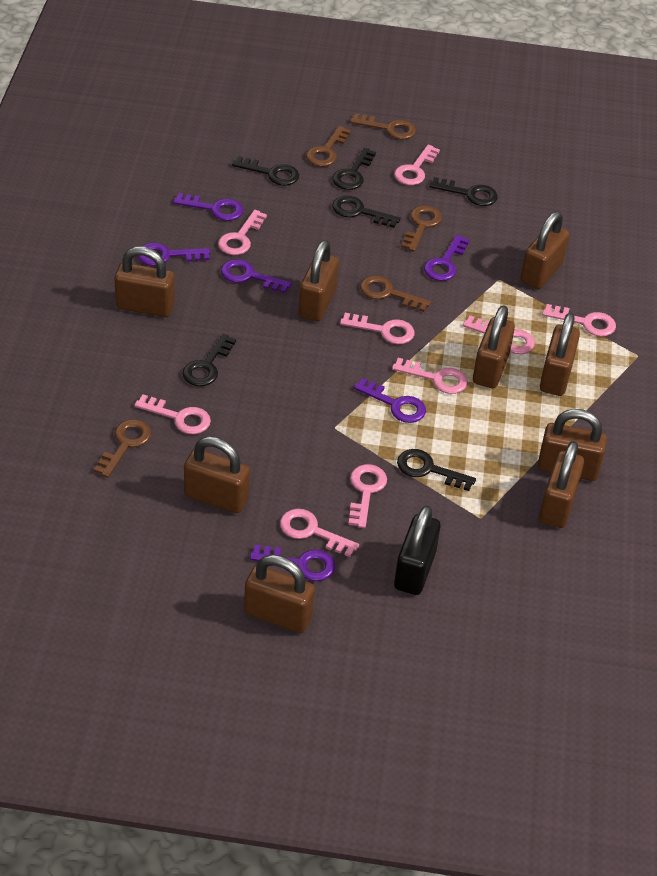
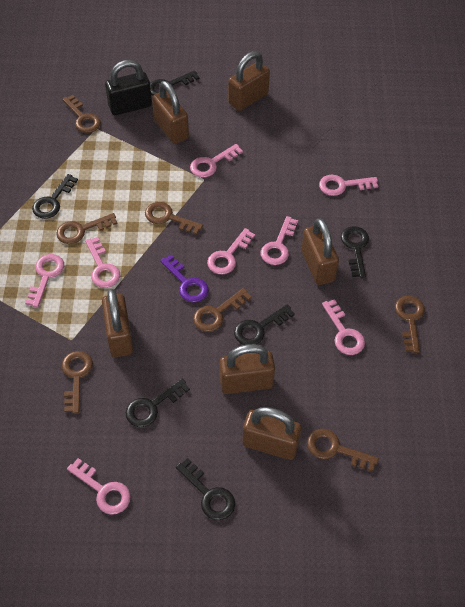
brown key: 5 -> 7
brown padlock: 9 -> 6
pink key: 9 -> 8
purple key: 6 -> 1

